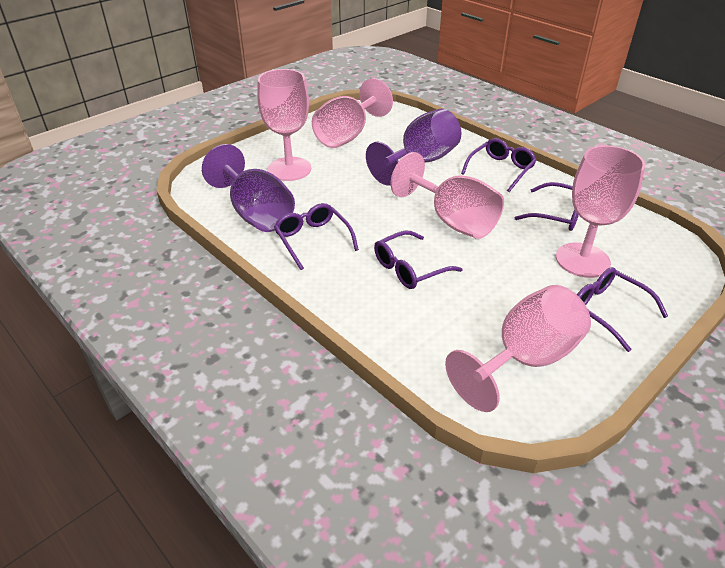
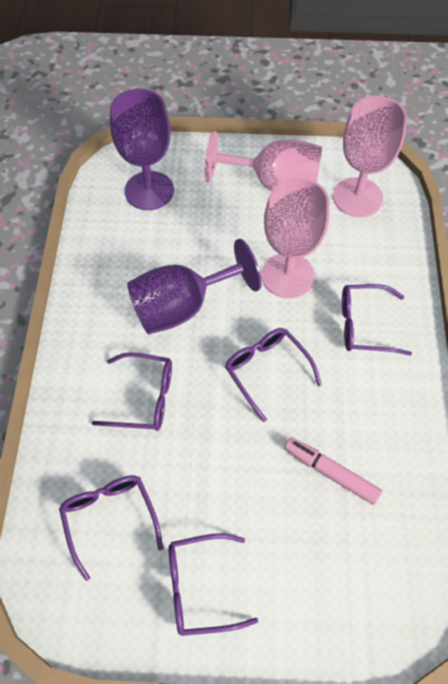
pink goblet: 5 -> 3
pink marker: 0 -> 1

